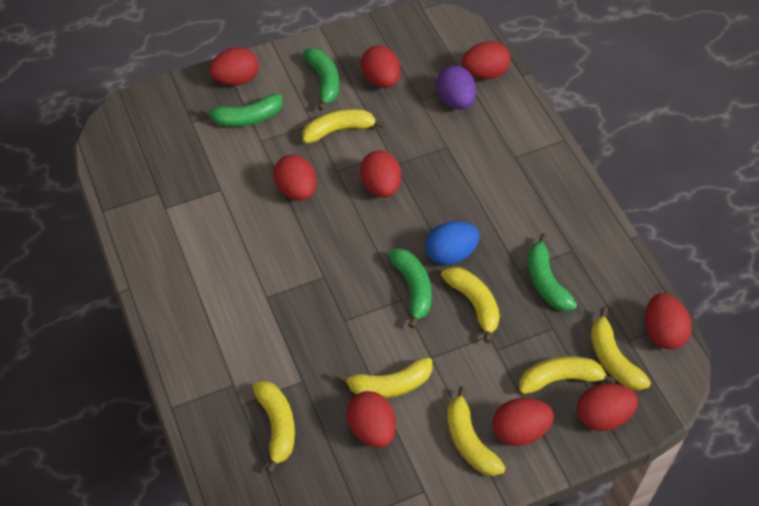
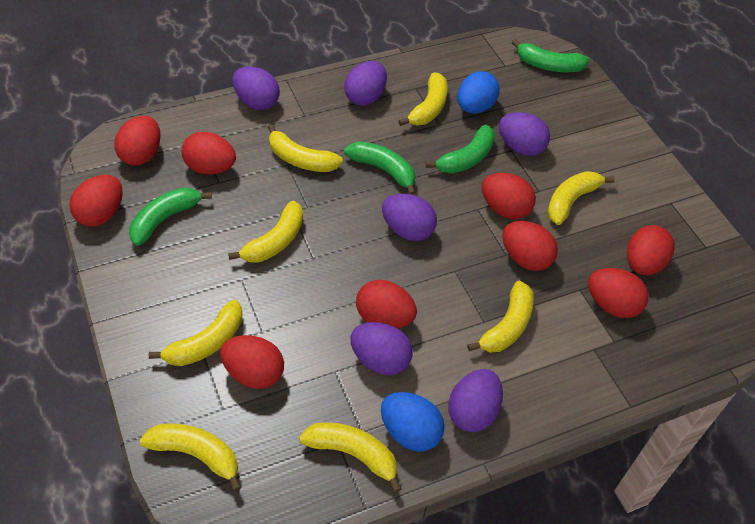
blue egg: 1 -> 2
purple egg: 1 -> 6
yellow banana: 7 -> 8

